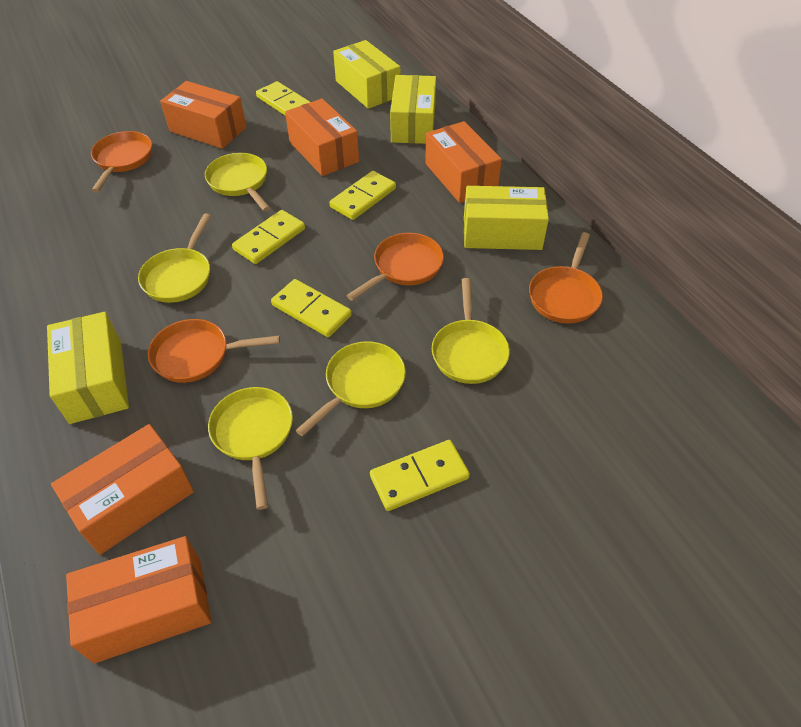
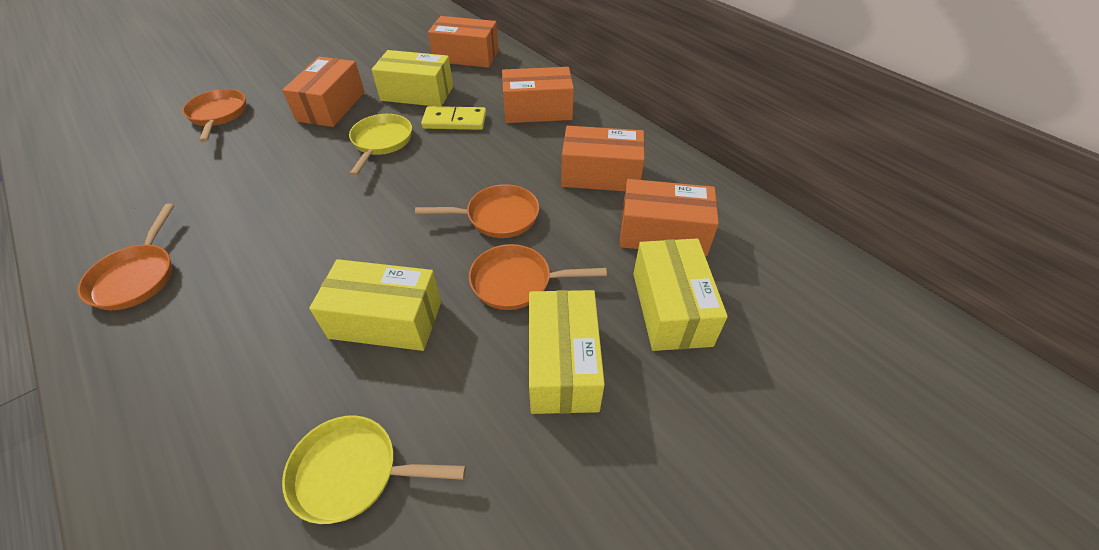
yellow domino: 5 -> 1
yellow pan: 5 -> 2

